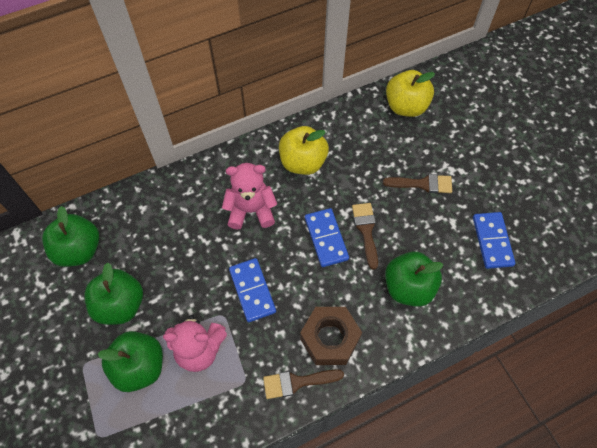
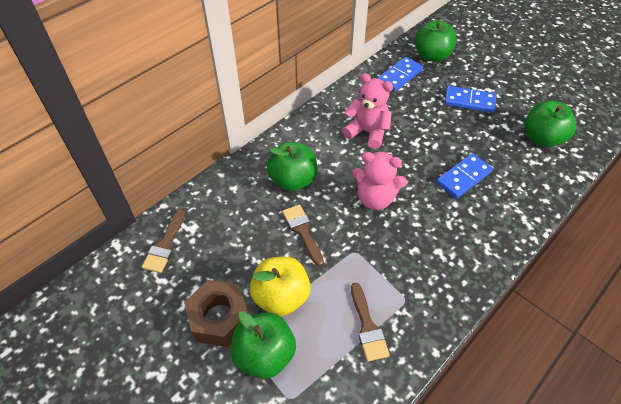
yellow apple: 2 -> 1

